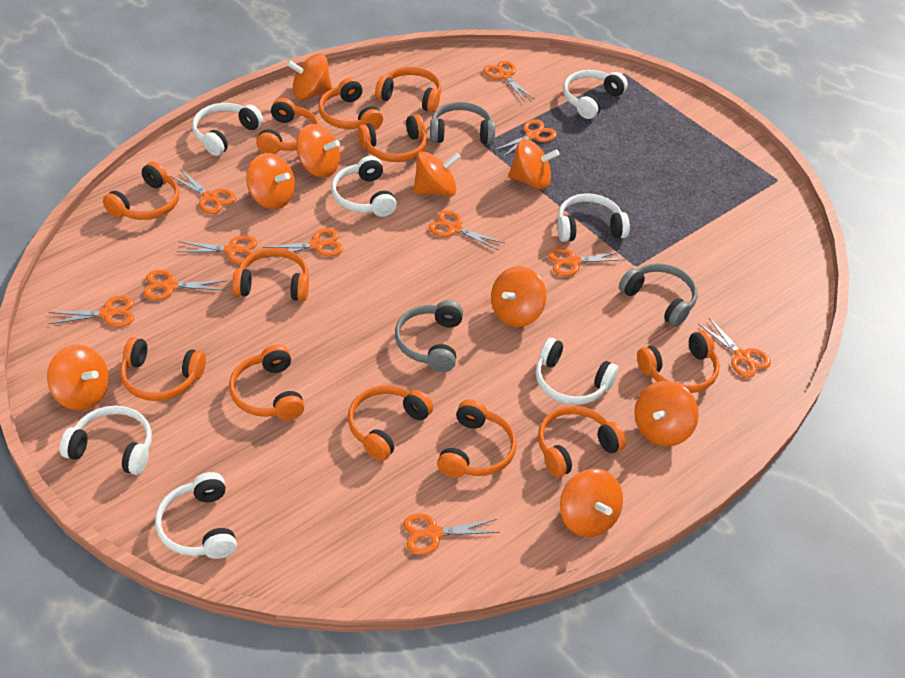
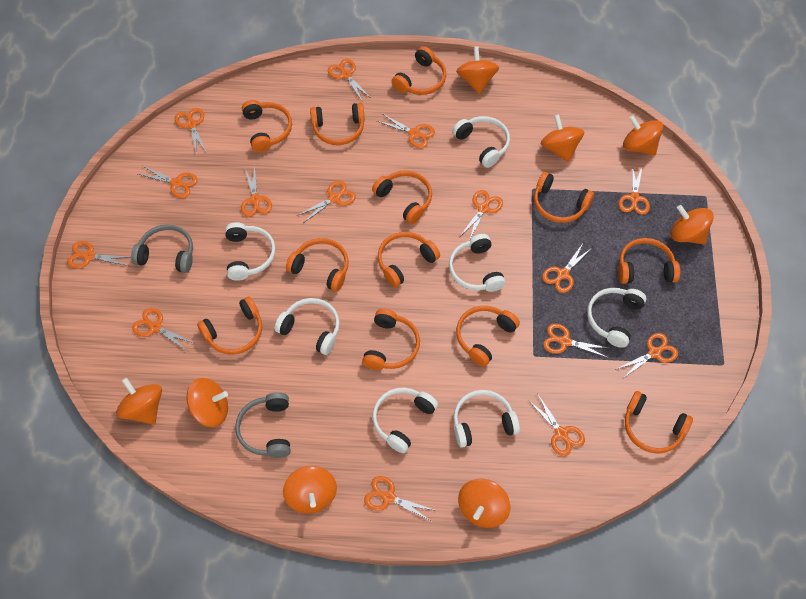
grey headphones: 3 -> 2
orange scissors: 11 -> 15
orange spinning top: 9 -> 8

